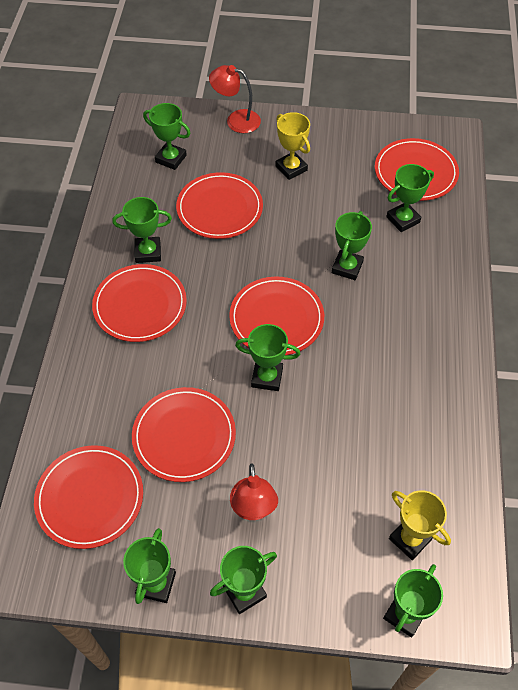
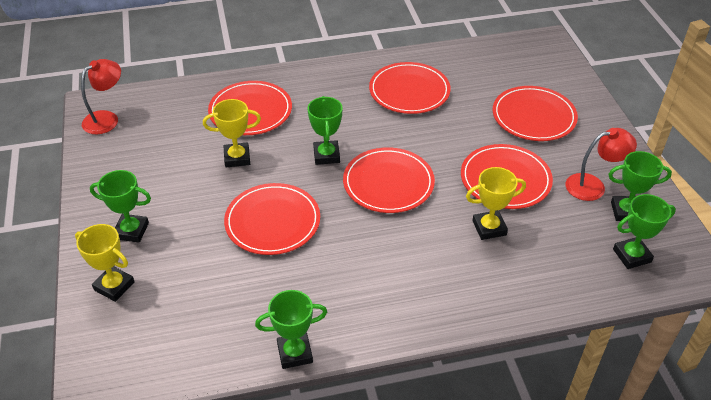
green trophy: 8 -> 5
yellow trophy: 2 -> 3

